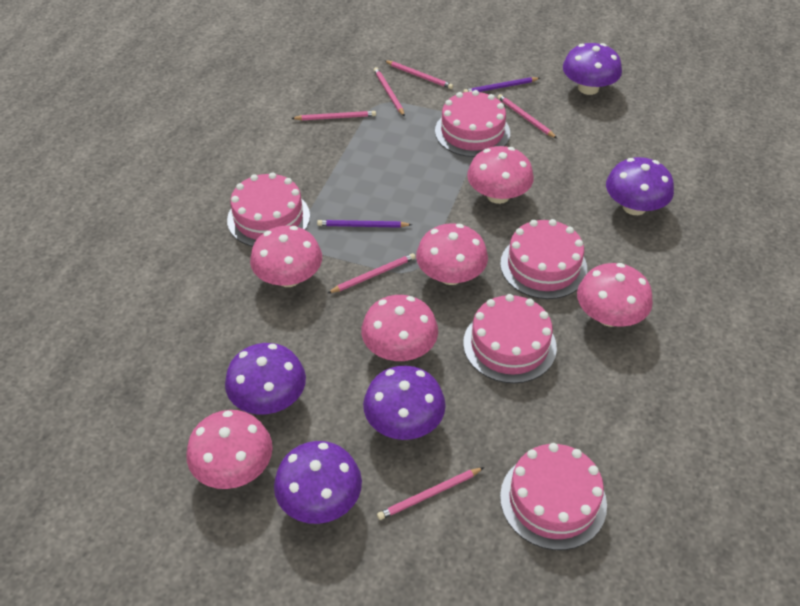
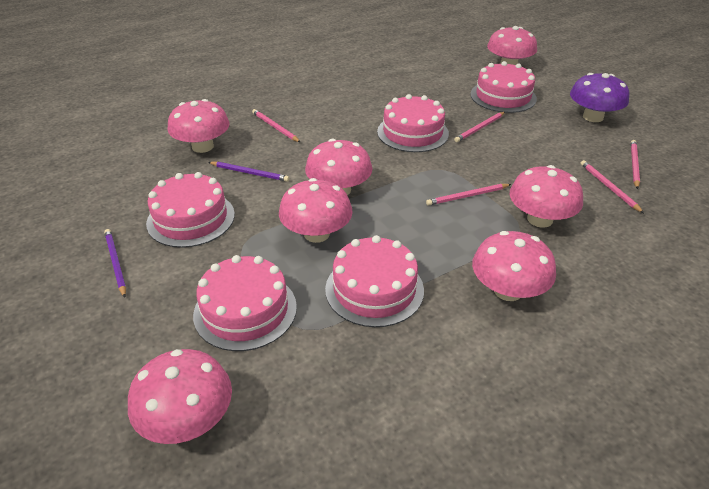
pink mushroom: 6 -> 7
pink pencil: 6 -> 5
purple mushroom: 5 -> 1

